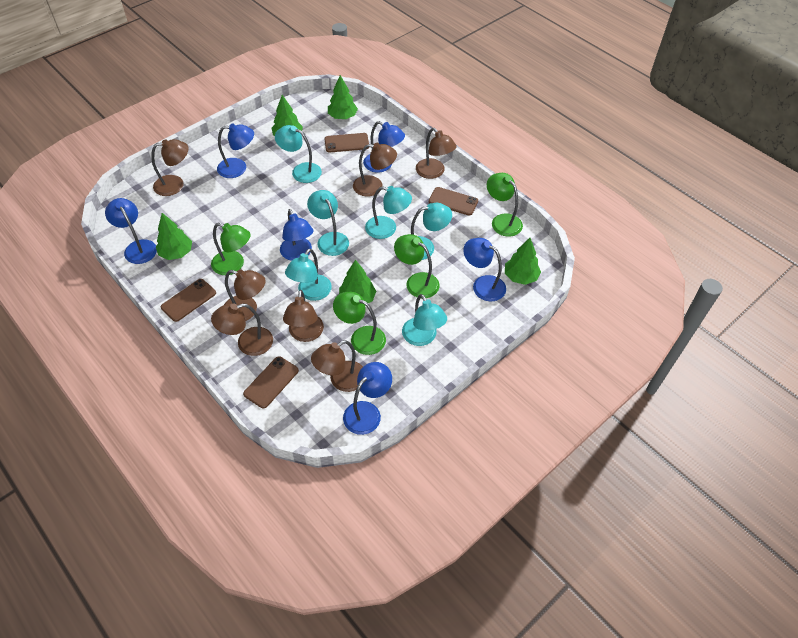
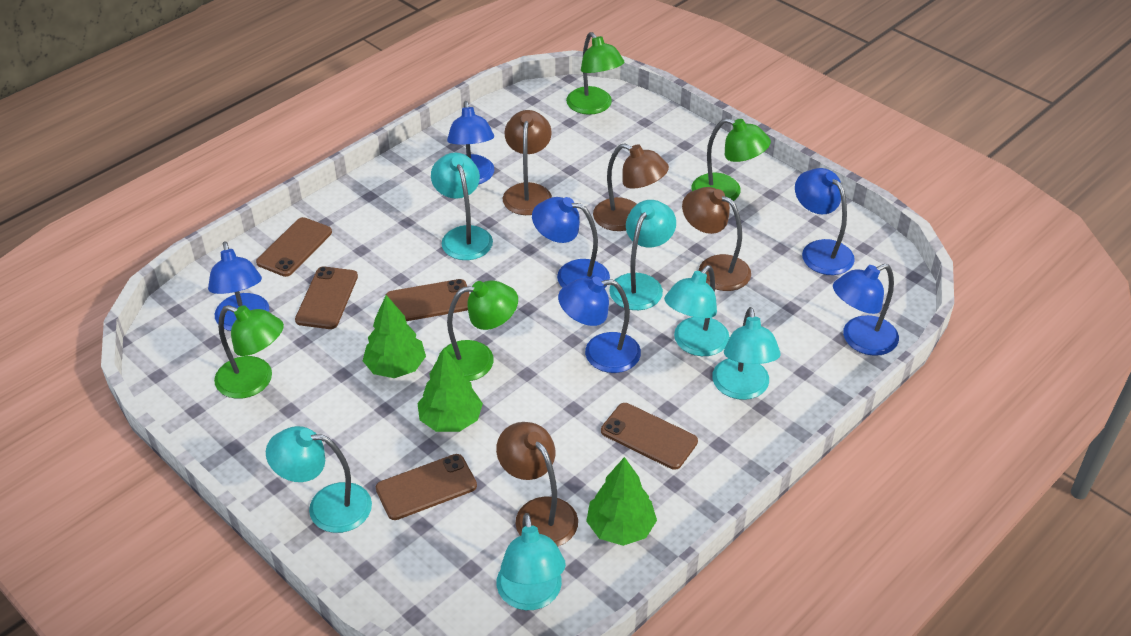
brown lamp: 7 -> 4
brown phone: 4 -> 5
green tree: 5 -> 3

